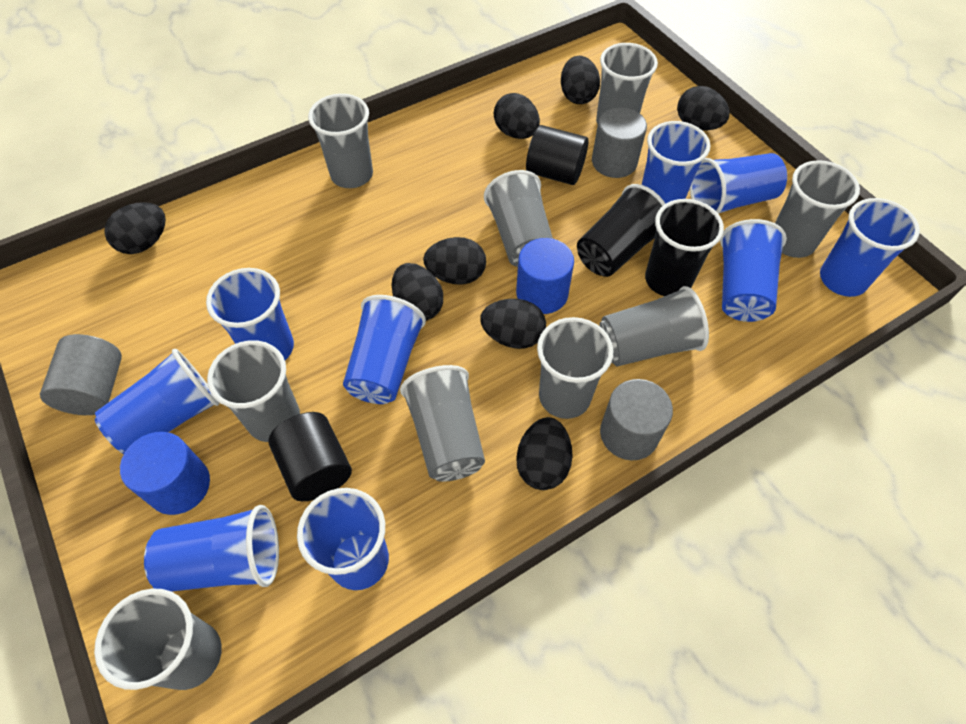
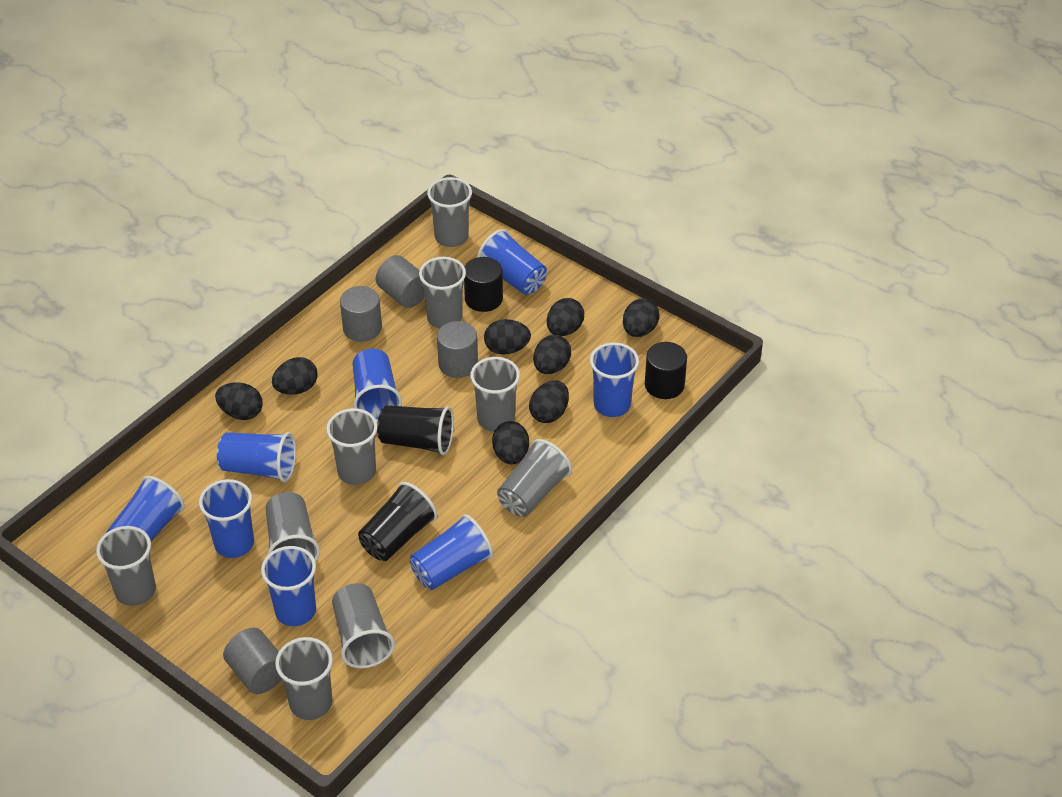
blue cup: 9 -> 8
blue cylinder: 2 -> 0
grey cylinder: 3 -> 4

